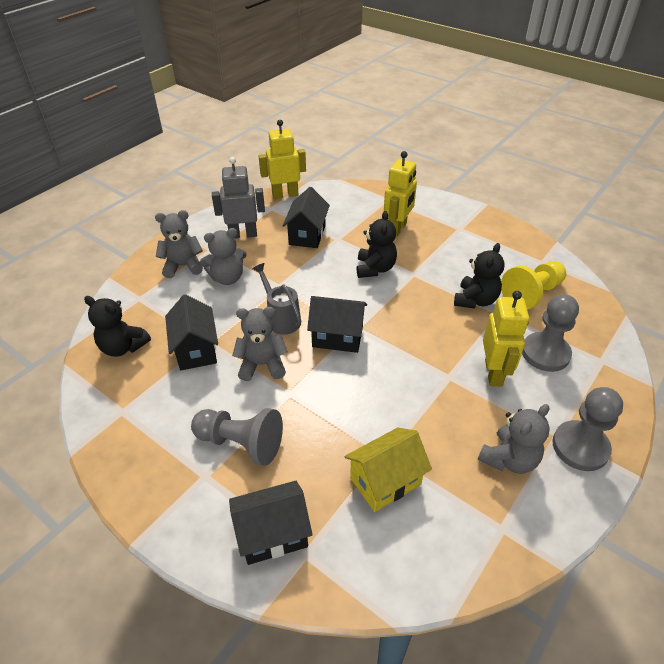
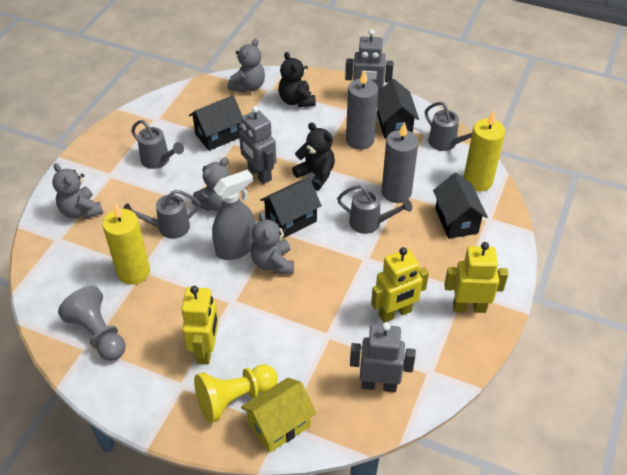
black teddy bear: 3 -> 2
grey candle: 0 -> 2
grey pawn: 3 -> 1
grey robot: 1 -> 3
grey spray bottle: 0 -> 1
grey watering can: 1 -> 4
yellow candle: 0 -> 2

